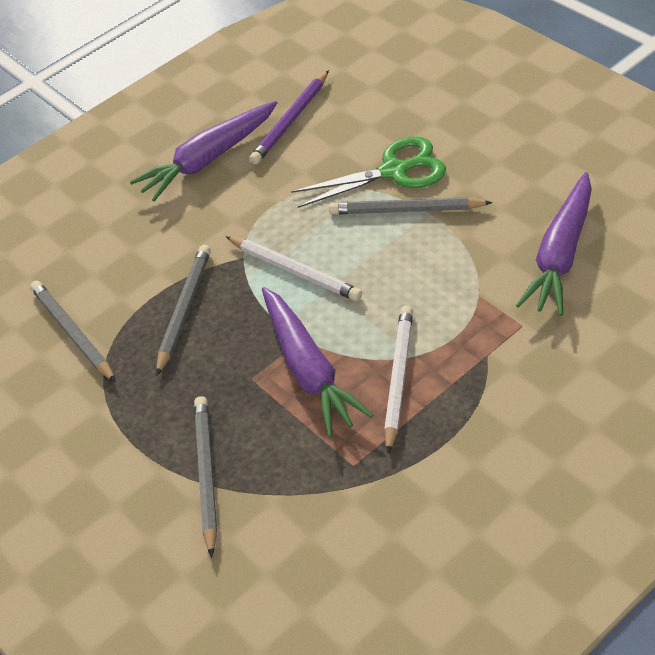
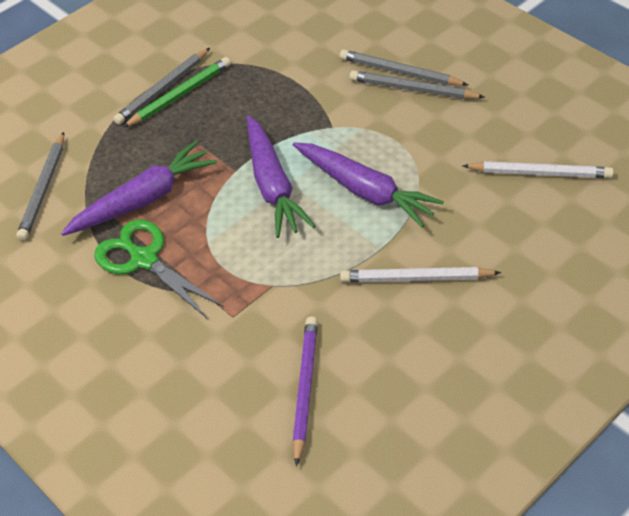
green pencil: 0 -> 1

